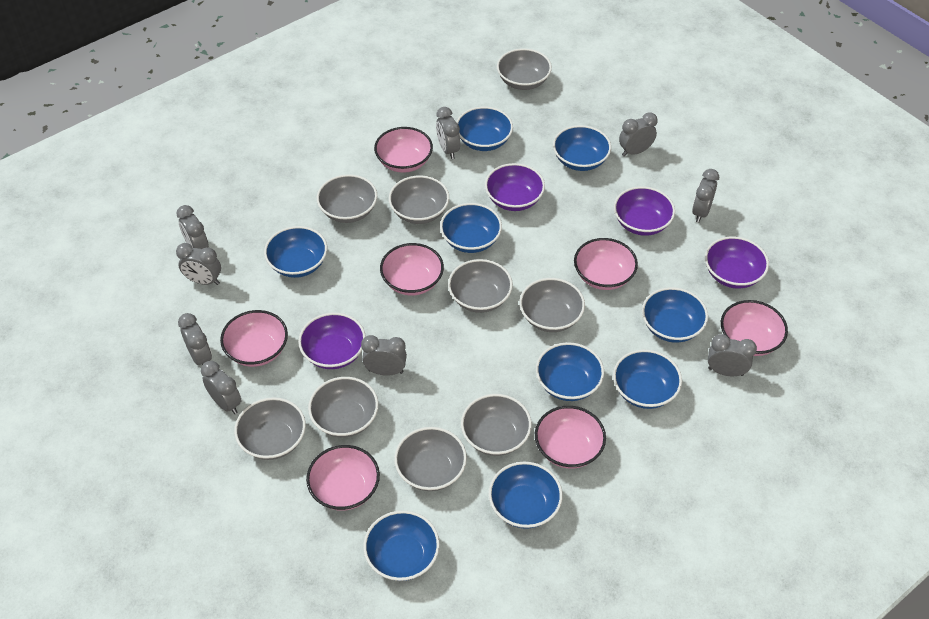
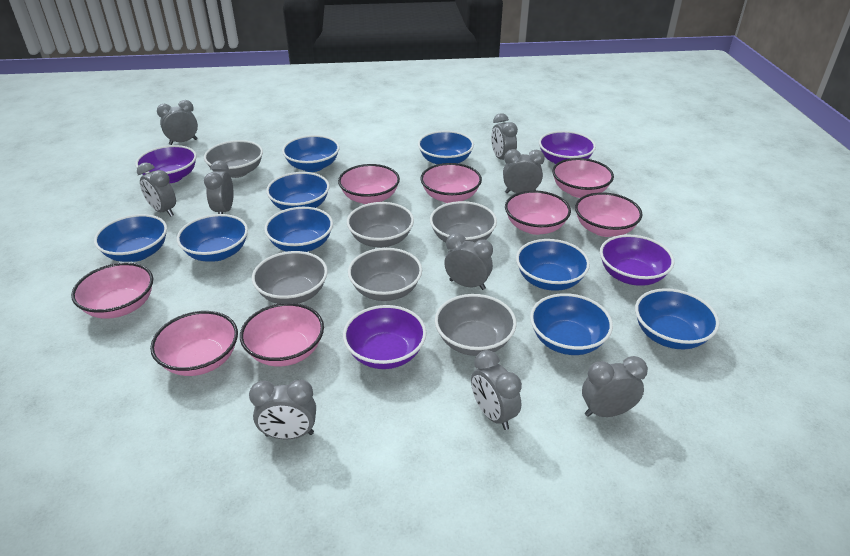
grey bowl: 9 -> 6
pink bowl: 7 -> 8

